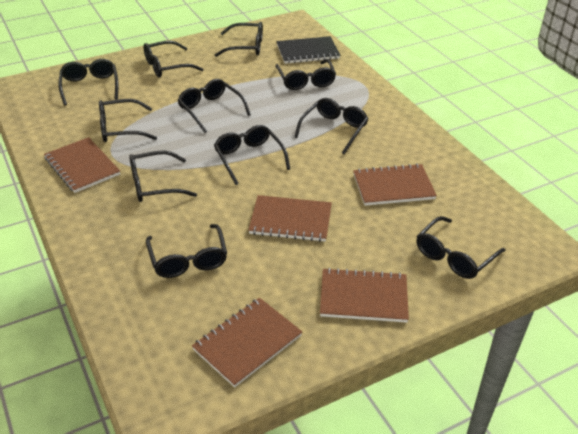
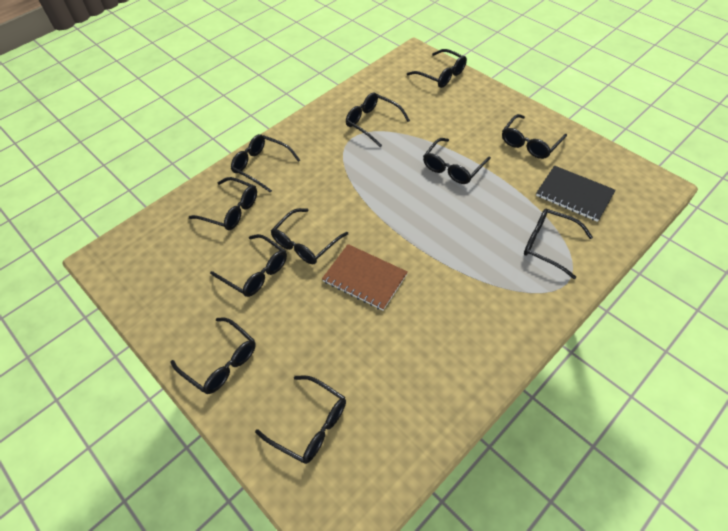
brown notebook: 5 -> 1

